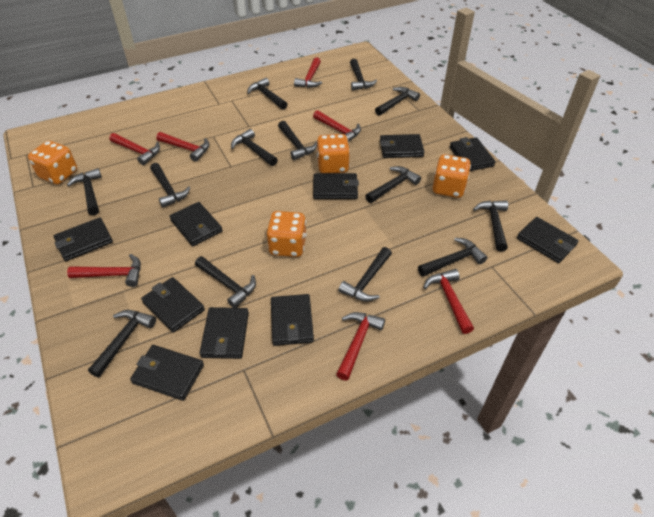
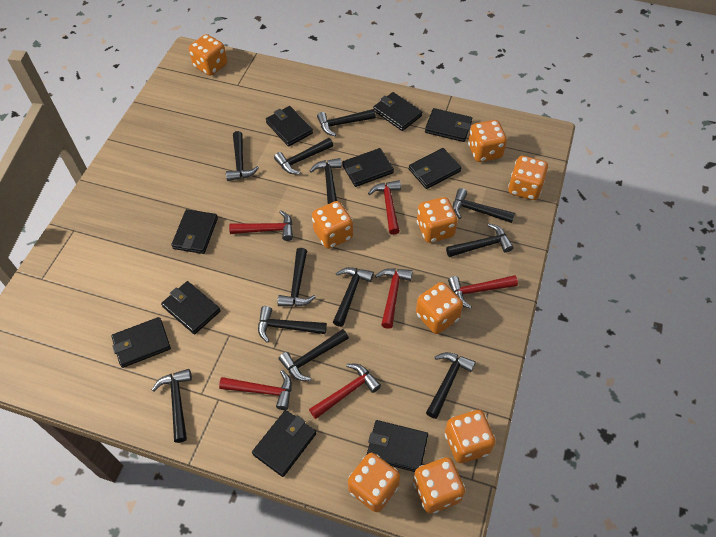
black hammer: 13 -> 12
orange dice: 4 -> 9
red hammer: 7 -> 6

